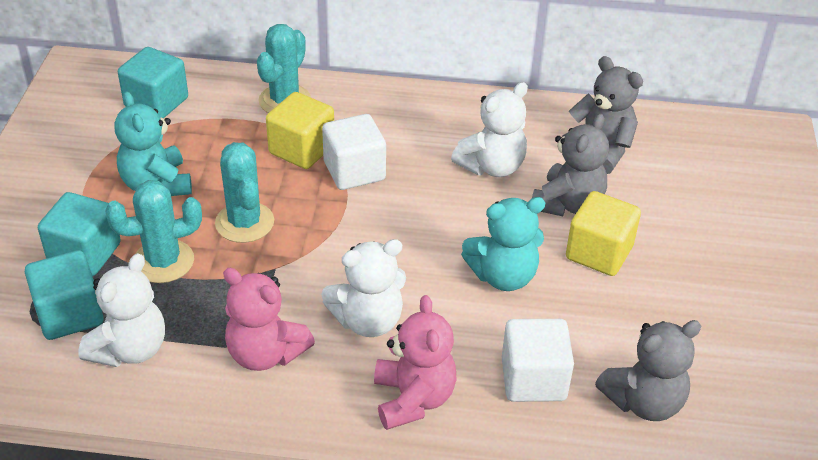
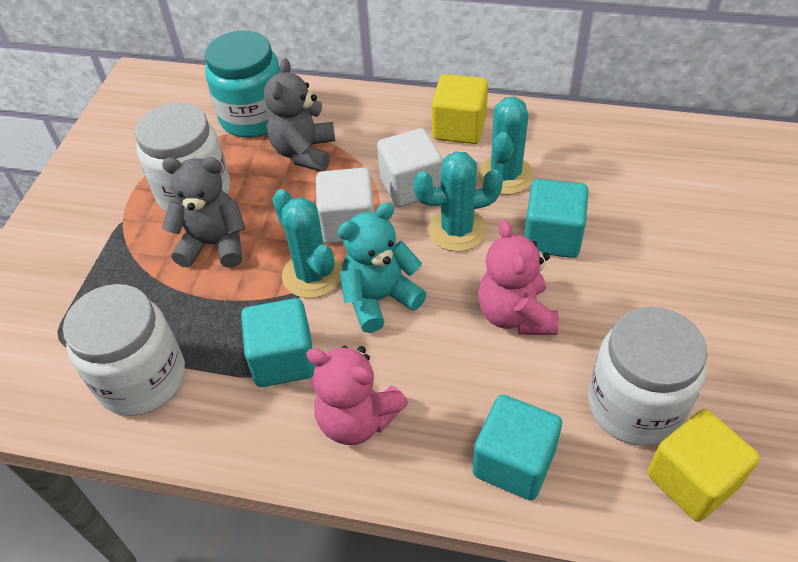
grey teddy bear: 3 -> 2
turquoise jar: 0 -> 1
turquoise teddy bear: 2 -> 1
white jar: 0 -> 3
white teddy bear: 3 -> 0

